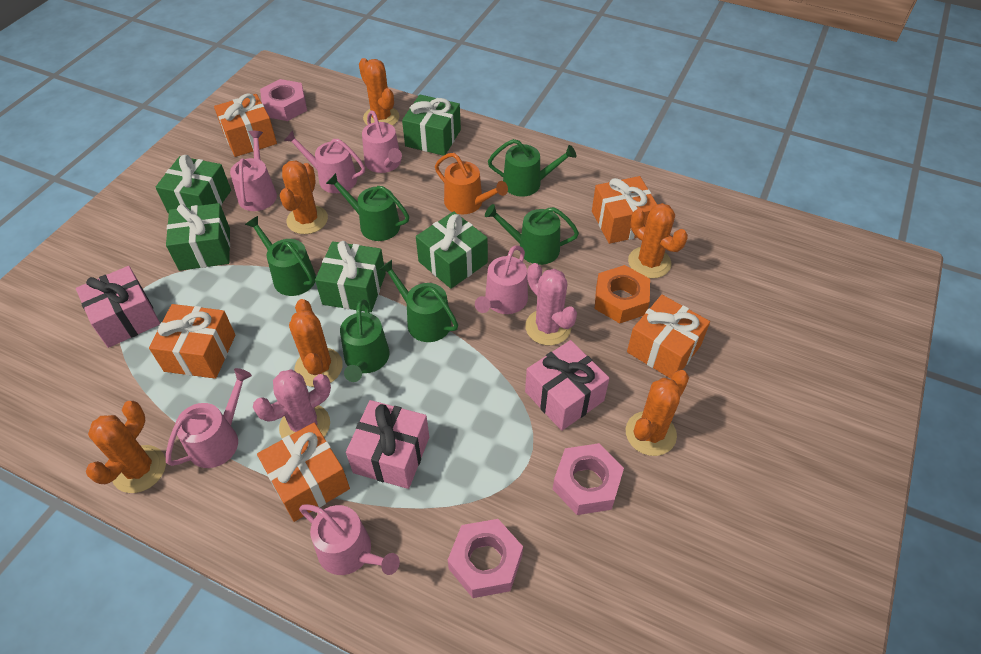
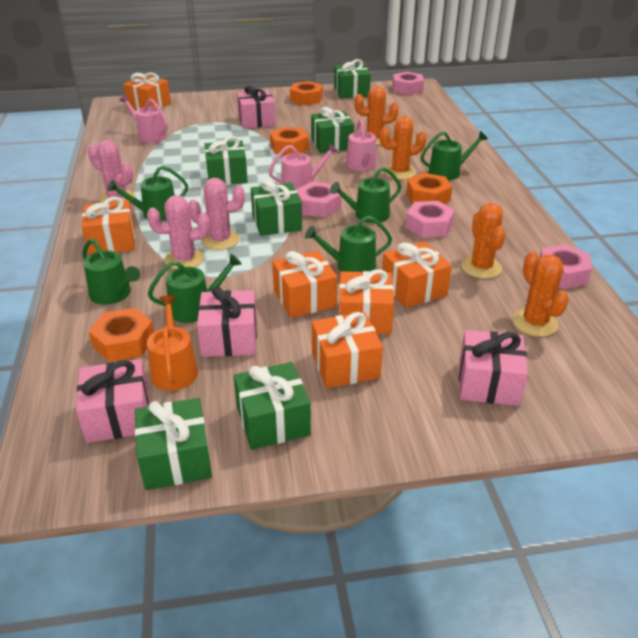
green gift: 5 -> 6
orange cactus: 6 -> 4
orange gift: 5 -> 6
orange nut: 1 -> 4
pink cactus: 2 -> 3
pink gift: 3 -> 4
pink nut: 3 -> 4
pink watering can: 6 -> 3

